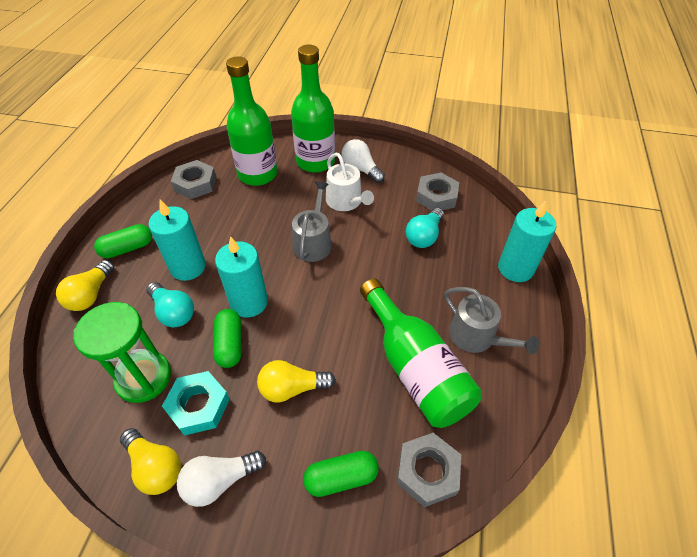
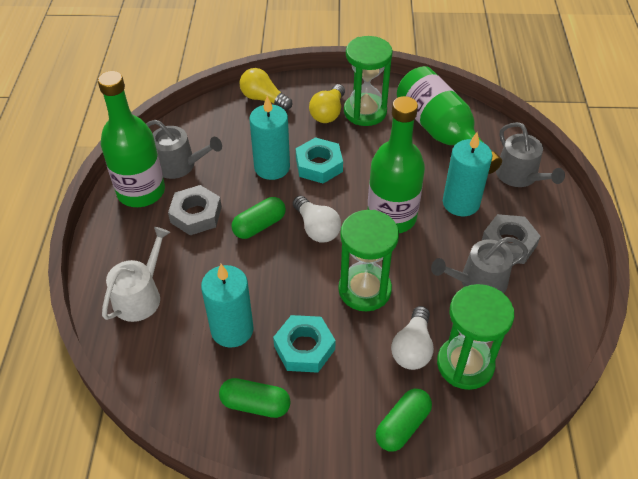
green hourglass: 1 -> 3
grey nut: 3 -> 2
grey watering can: 2 -> 3
turquoise light bulb: 2 -> 0
turquoise nut: 1 -> 2
yellow light bulb: 3 -> 2

